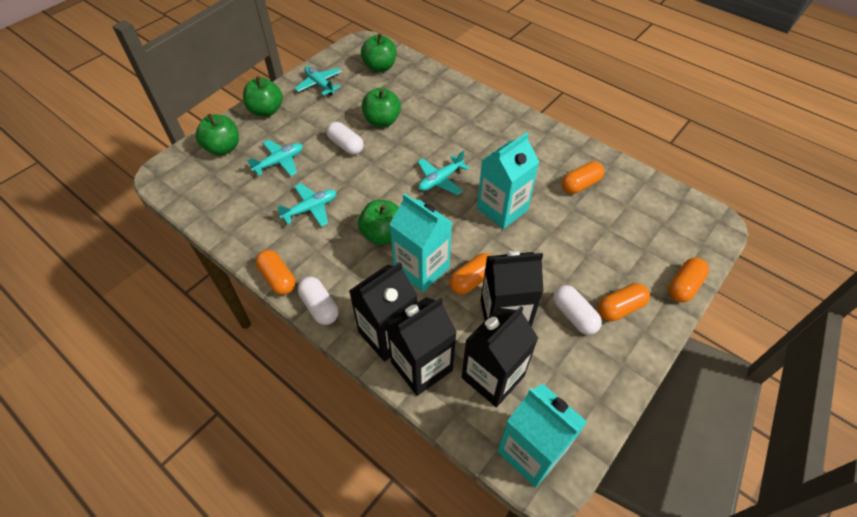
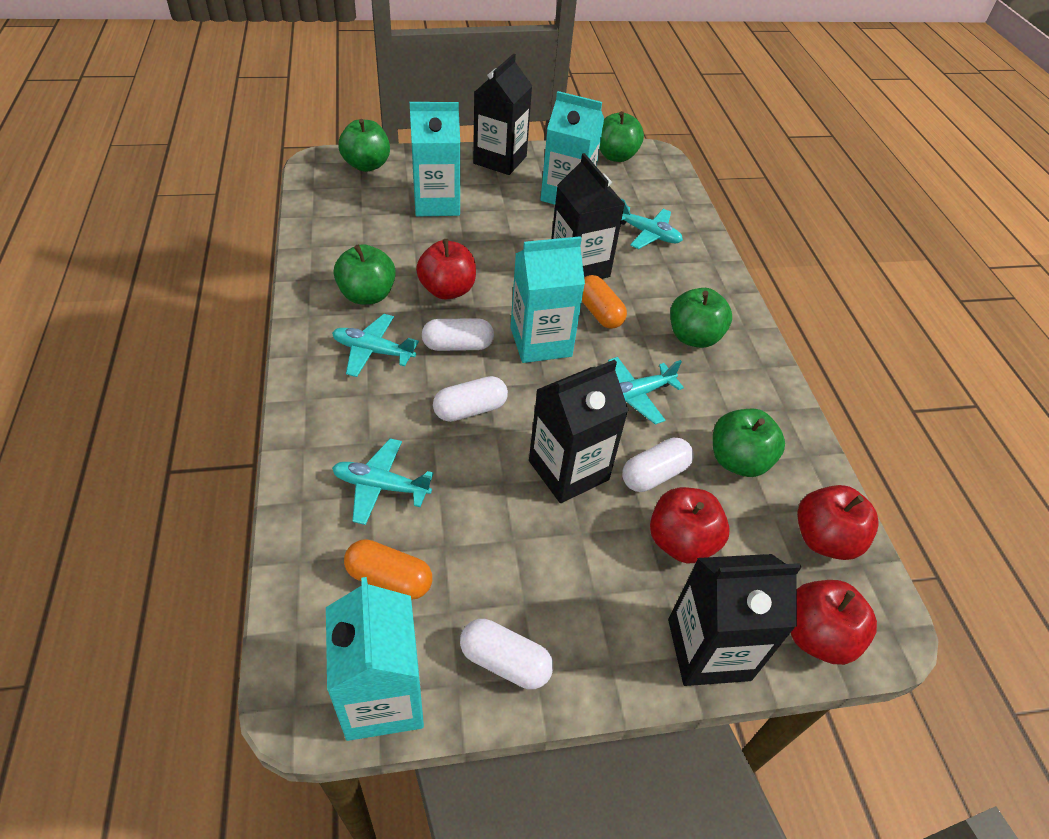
orange capsule: 5 -> 2
red apple: 0 -> 4
turquoise carton: 3 -> 4
white capsule: 3 -> 4

